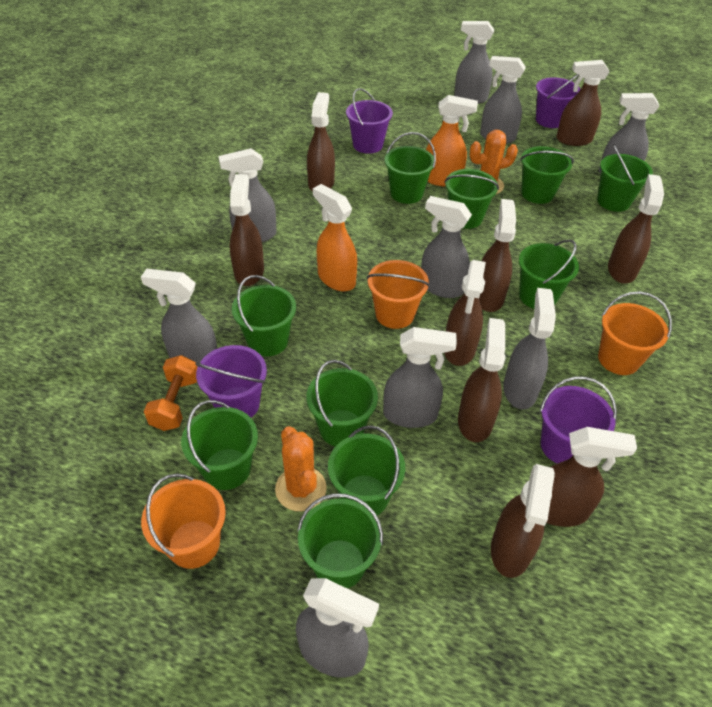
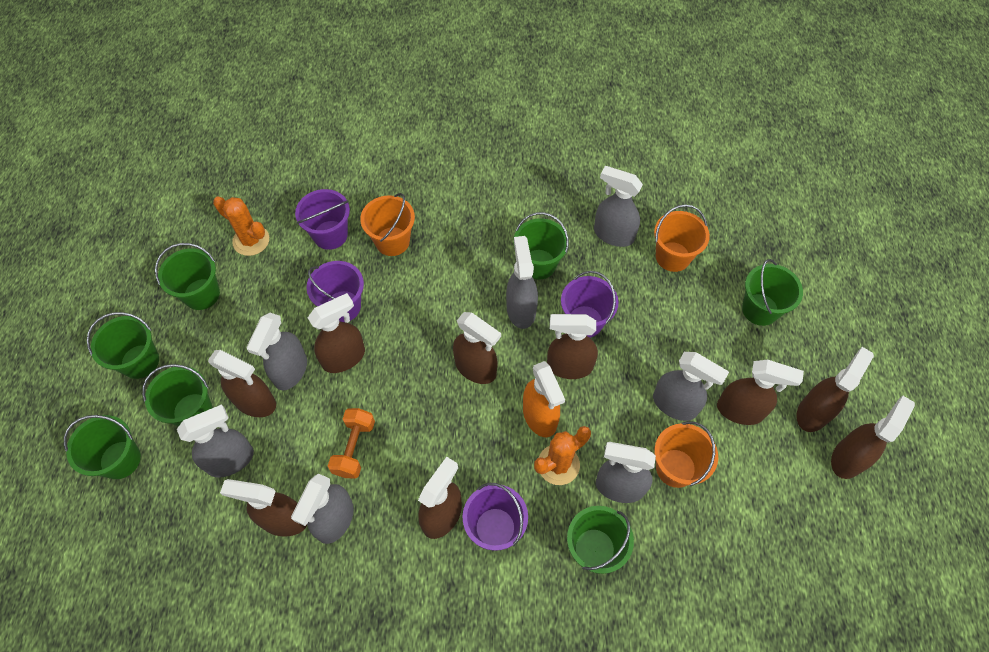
green bucket: 10 -> 7
grey spray bottle: 9 -> 7
orange spray bottle: 2 -> 1

